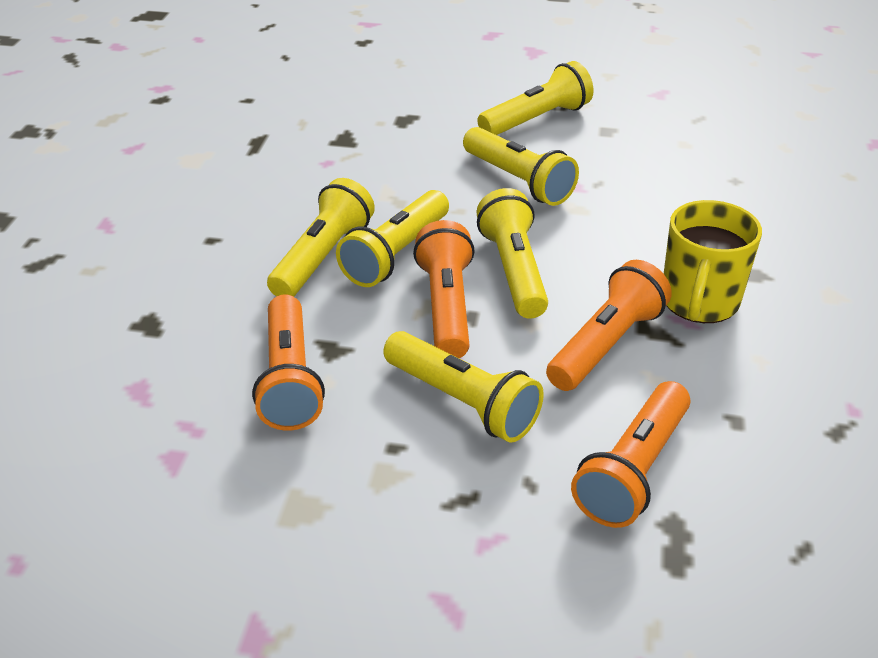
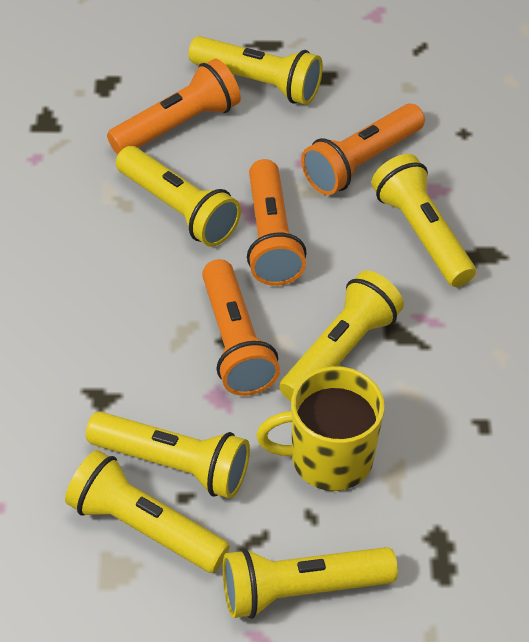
yellow flashlight: 6 -> 7

